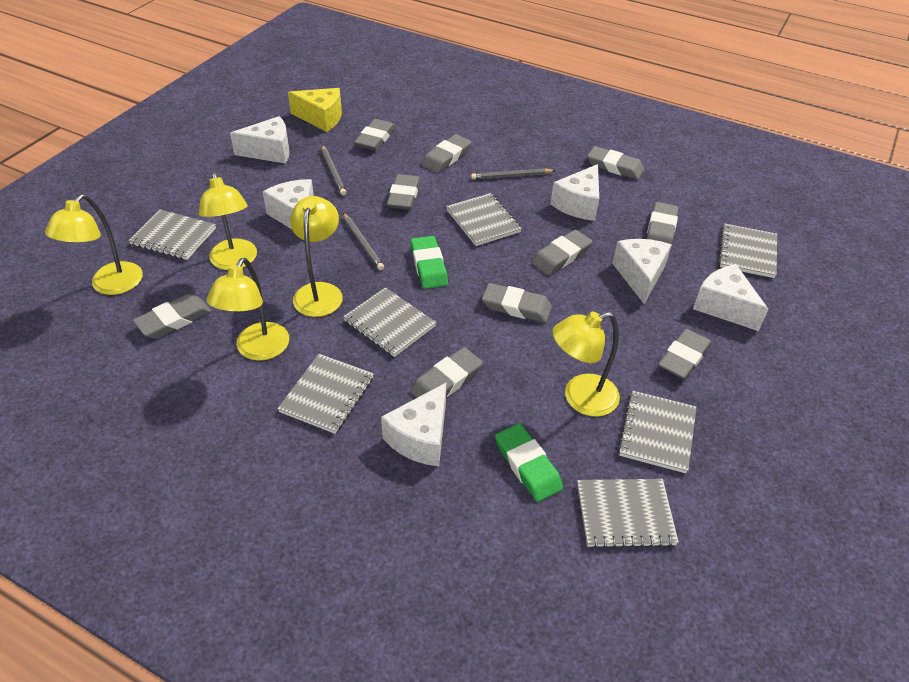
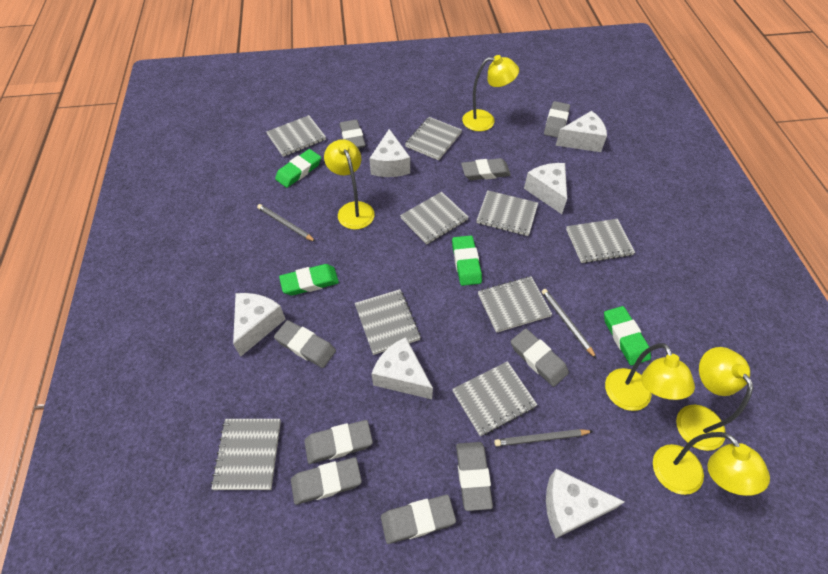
green eraser: 2 -> 4
grey eraser: 10 -> 9
grey notebook: 7 -> 9
yellow cheese: 1 -> 0

